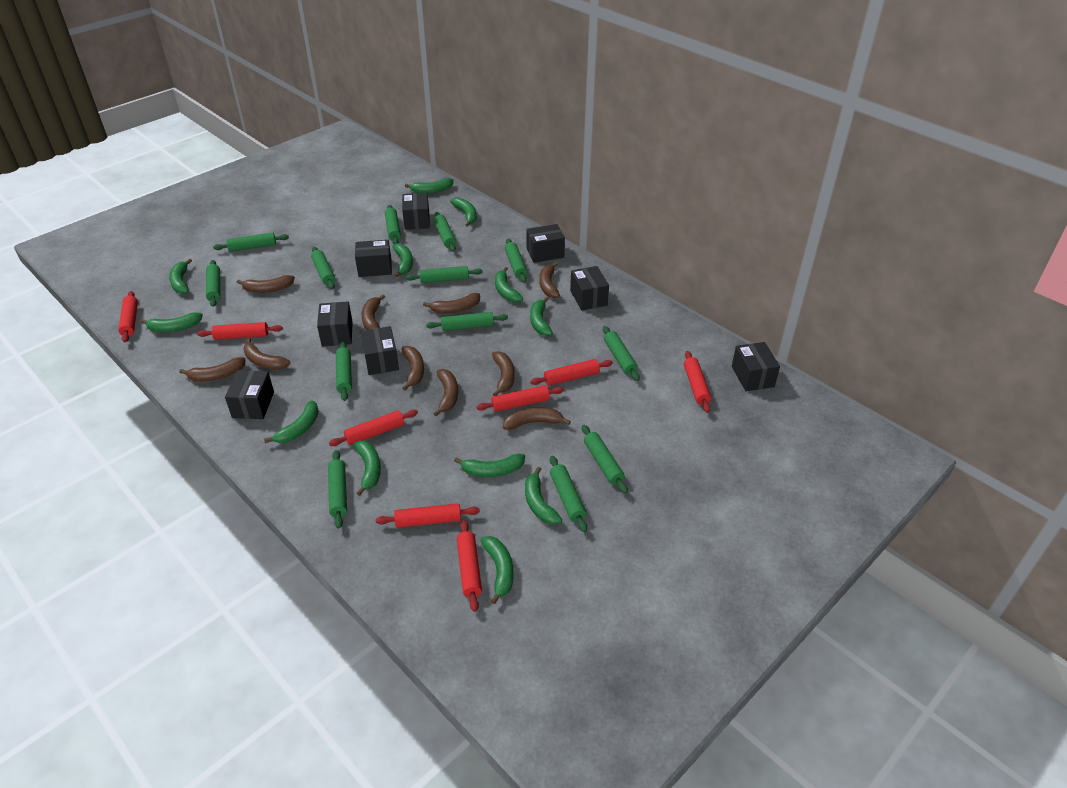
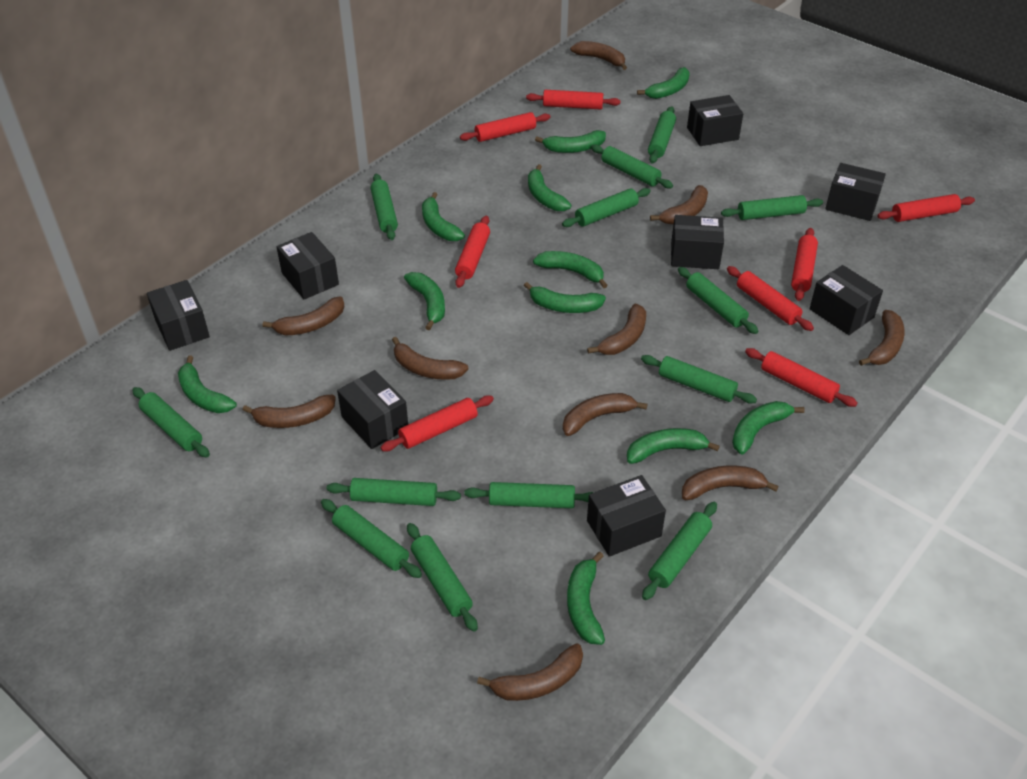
green banana: 12 -> 11

